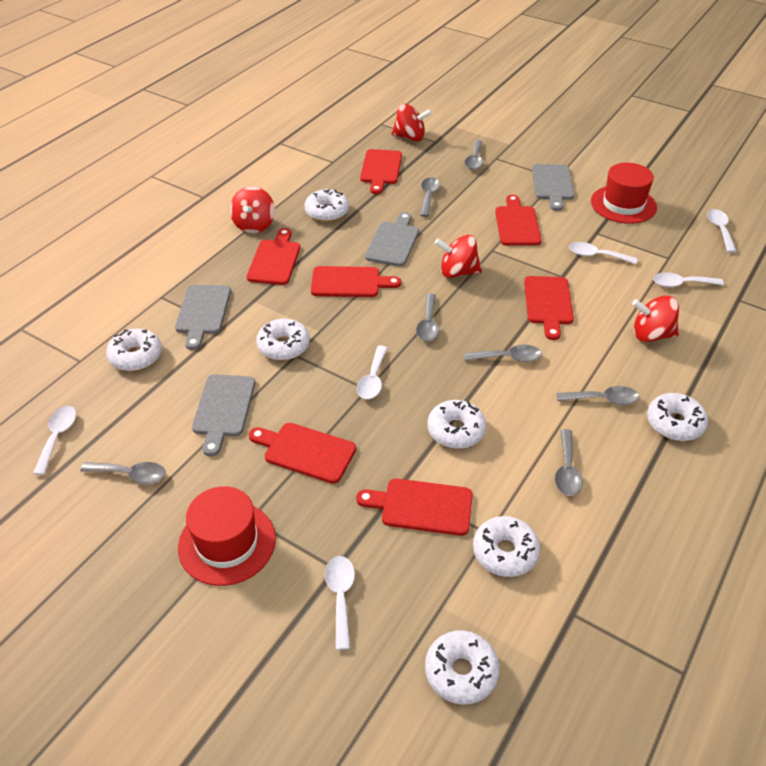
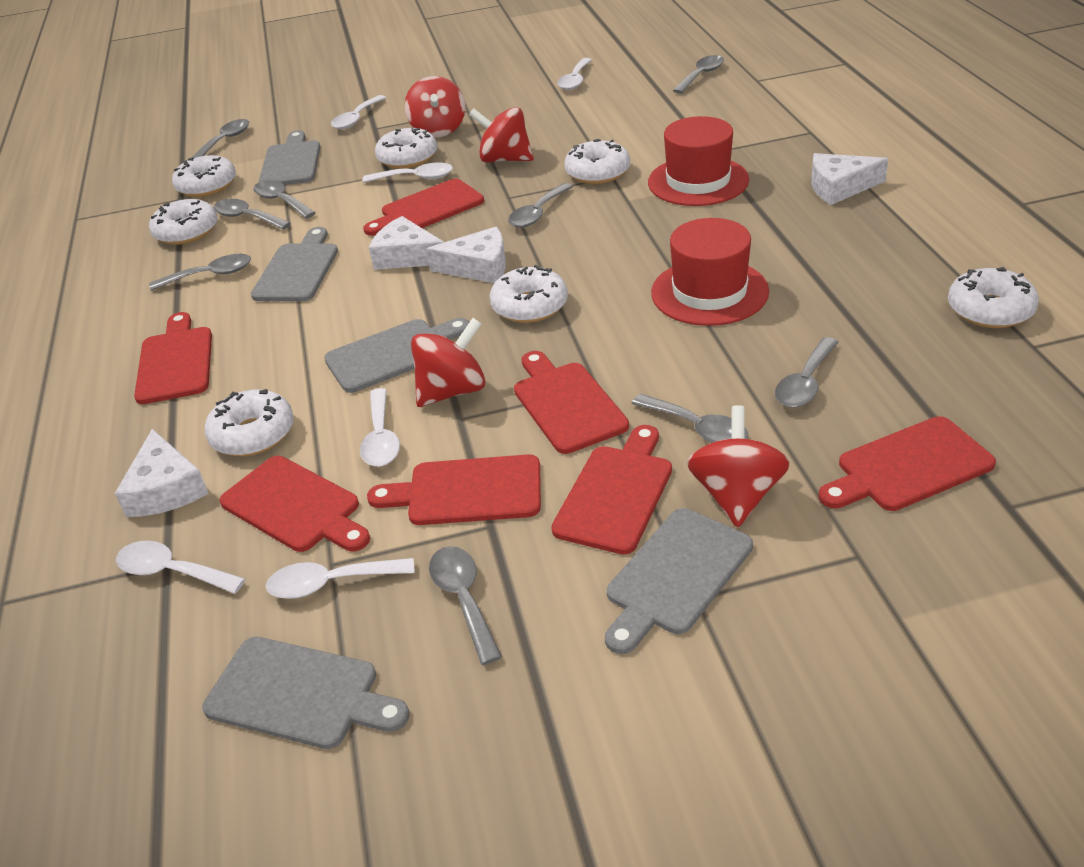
grey cutting board: 4 -> 5
grey spoon: 7 -> 9
white cheese: 0 -> 4

